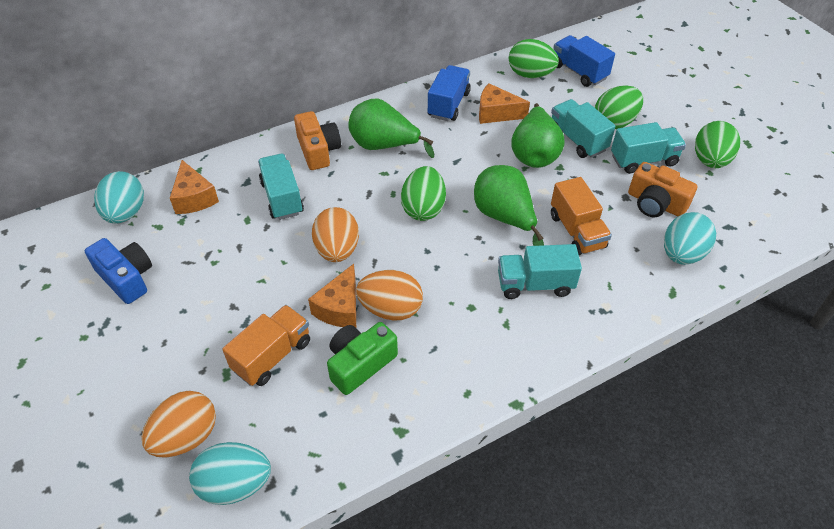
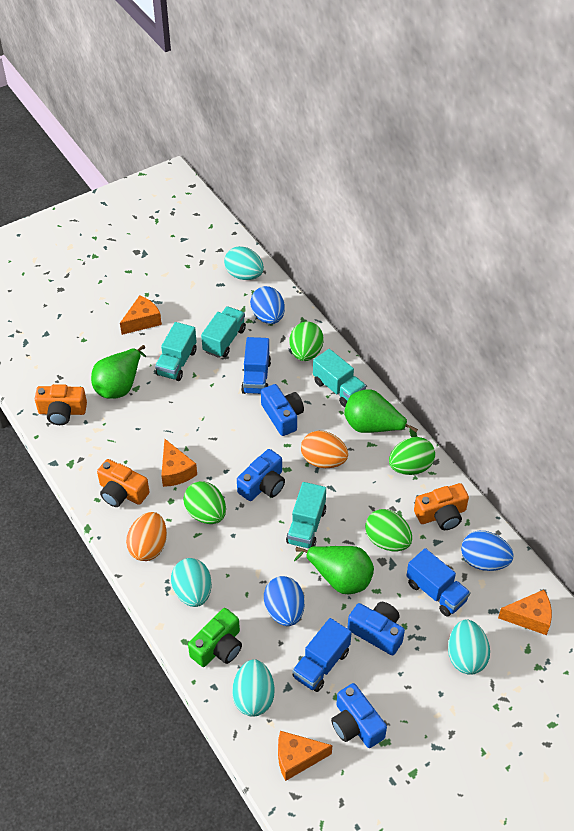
blue camera: 1 -> 4
blue egg: 0 -> 3
blue truck: 2 -> 3
orange camera: 2 -> 3
orange cheese: 3 -> 4
orange egg: 3 -> 2
orange truck: 2 -> 0
turquoise egg: 3 -> 4

